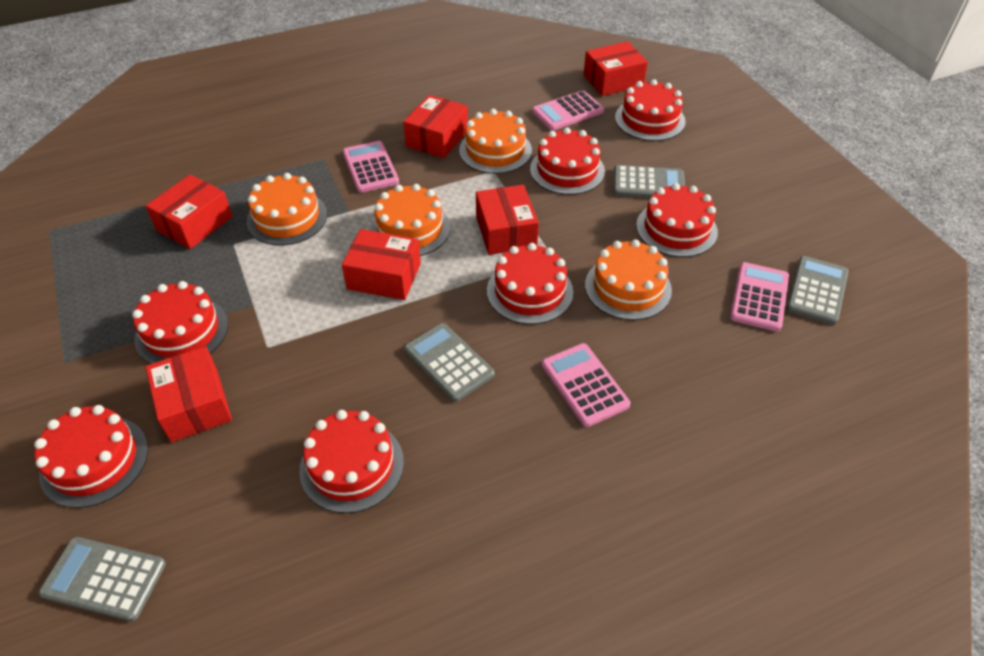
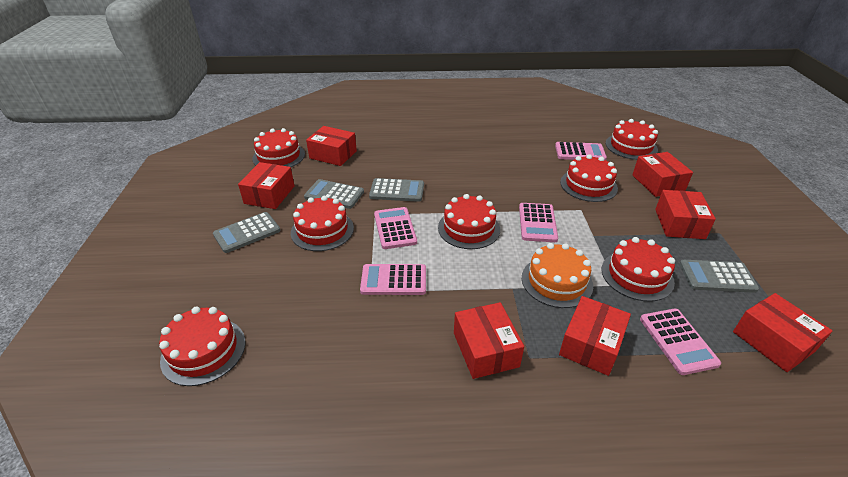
orange cake: 4 -> 1
pink calculator: 4 -> 5
red box: 6 -> 7

